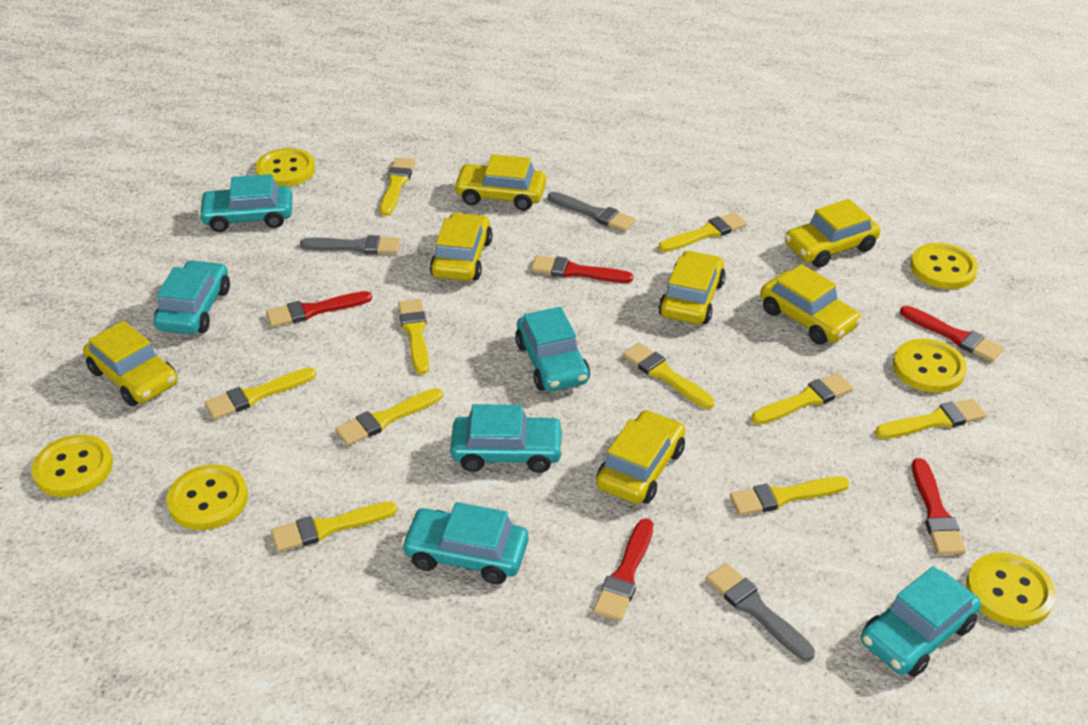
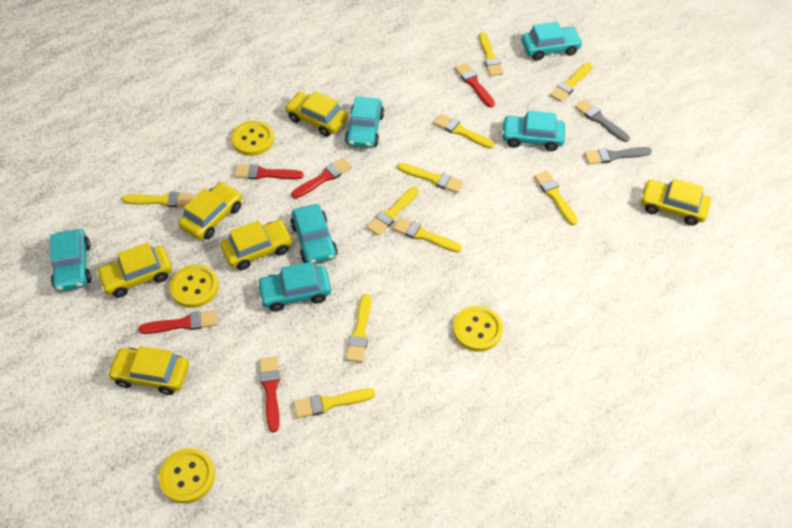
grey brush: 3 -> 2
yellow button: 6 -> 4
yellow car: 7 -> 6

